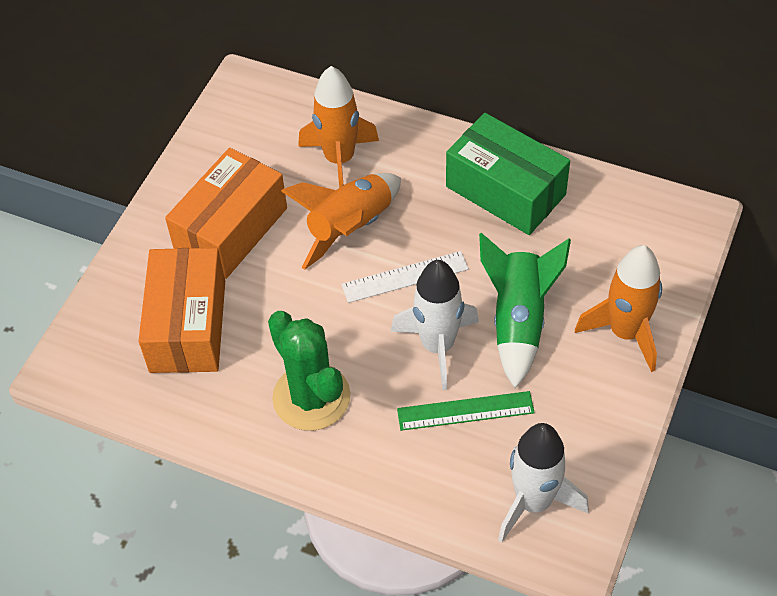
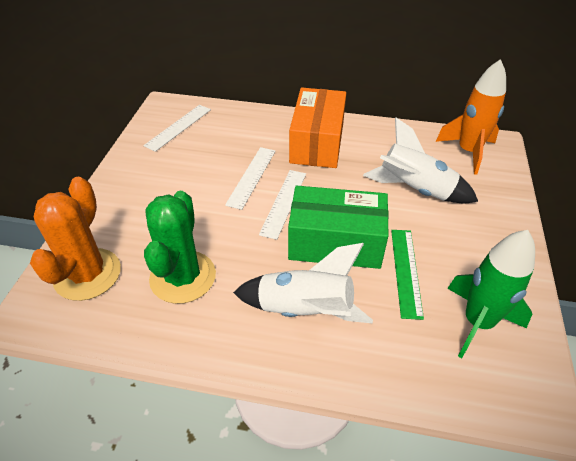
orange box: 2 -> 1
orange cactus: 0 -> 1
orange rocket: 3 -> 1
white ruler: 1 -> 3

